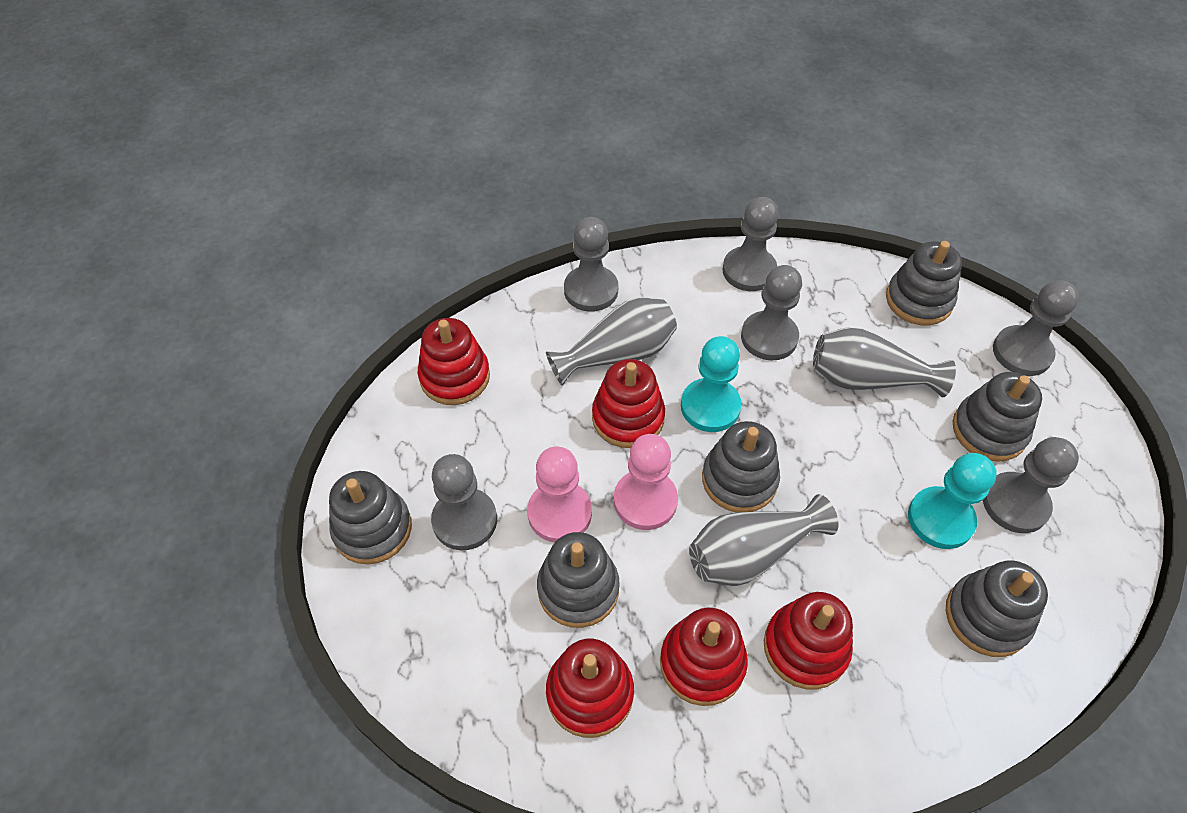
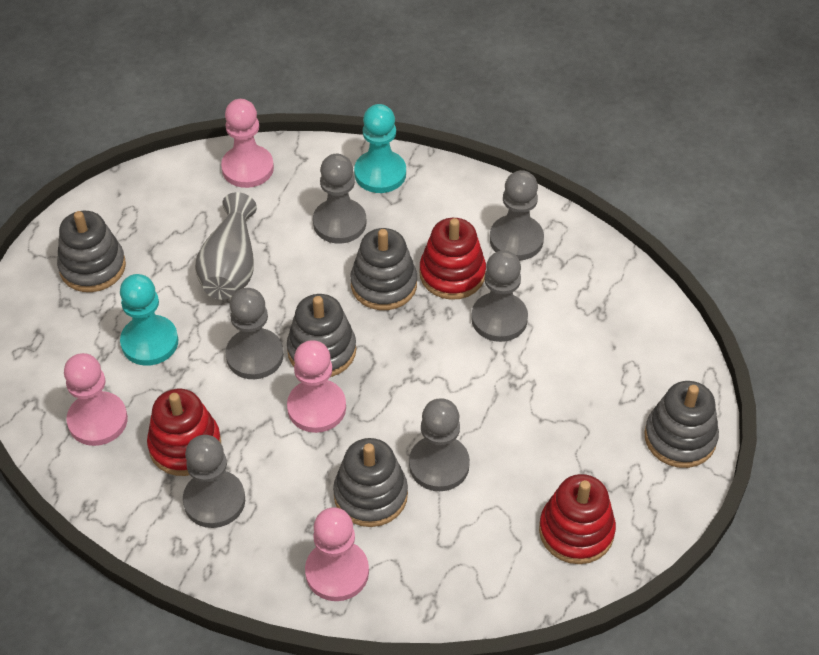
grey stacking toy: 6 -> 5
grey vase: 3 -> 1
pink pawn: 2 -> 4
red stacking toy: 5 -> 3

